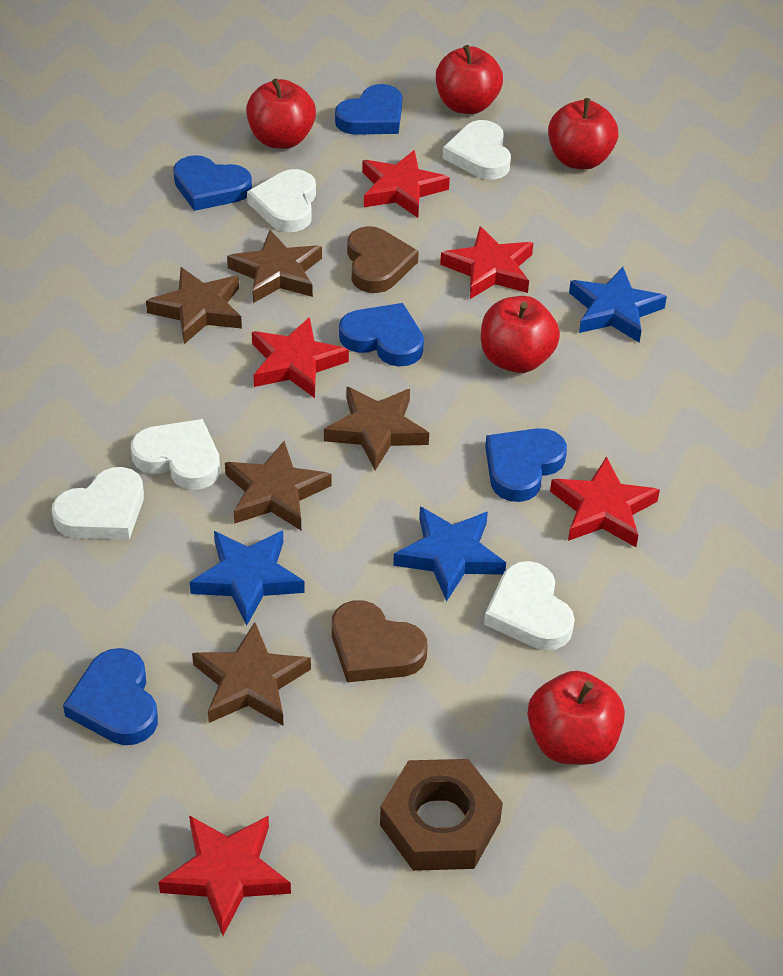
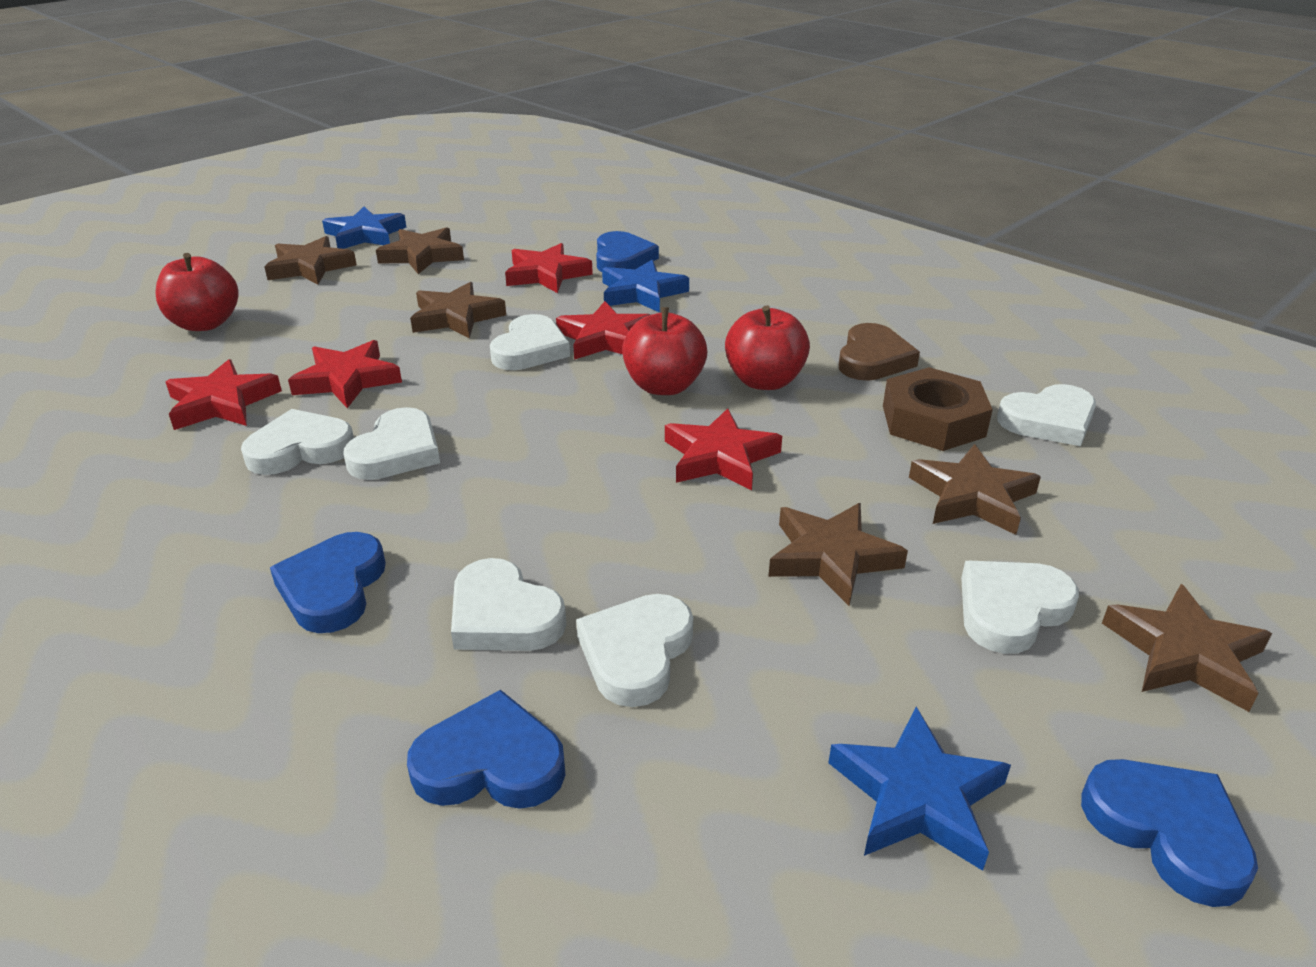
blue heart: 5 -> 4
brown heart: 2 -> 1
brown star: 5 -> 6
red apple: 5 -> 3
white heart: 5 -> 7

